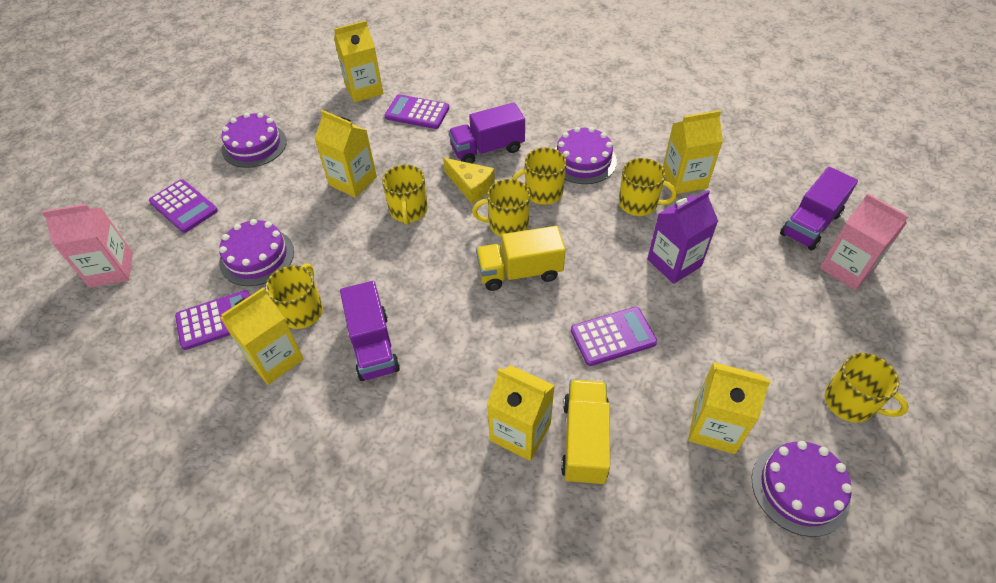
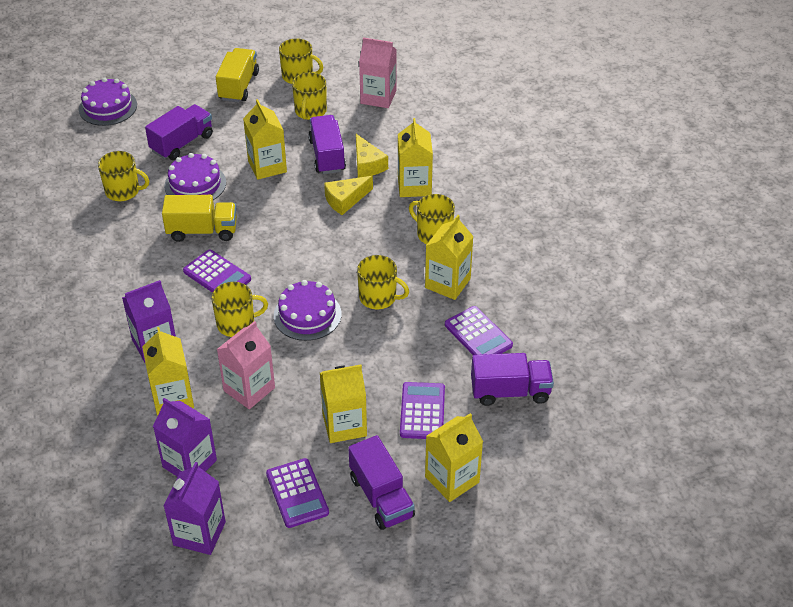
purple cake: 4 -> 3
purple carton: 1 -> 3
purple truck: 3 -> 4
yellow cheese: 1 -> 2

